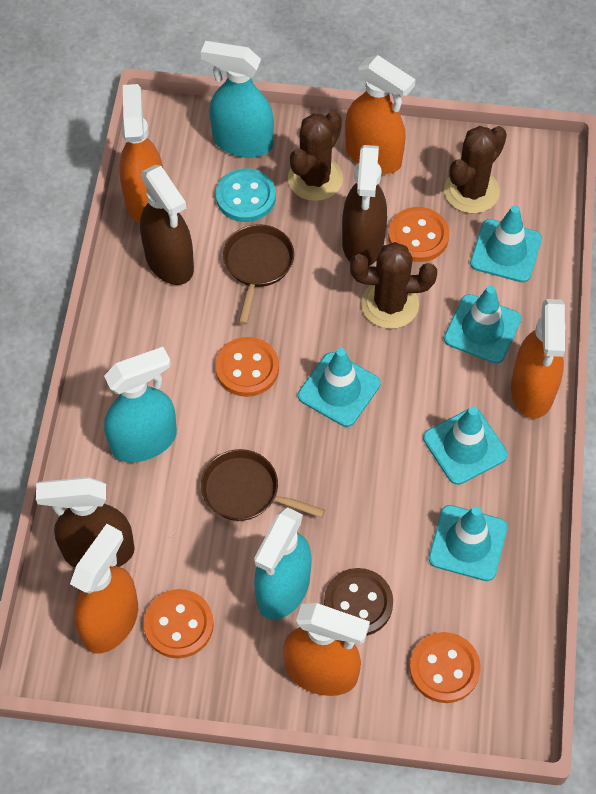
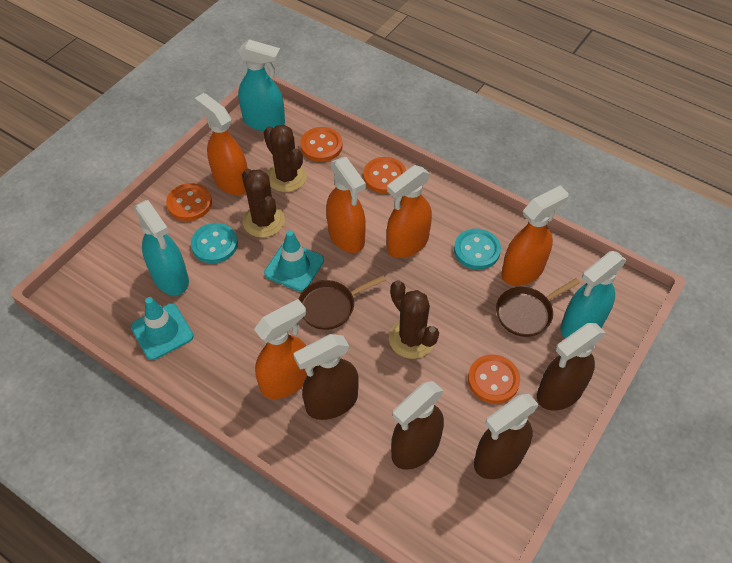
brown button: 1 -> 0
brown spray bottle: 3 -> 4
turquoise button: 1 -> 2
turquoise traffic cone: 5 -> 2

